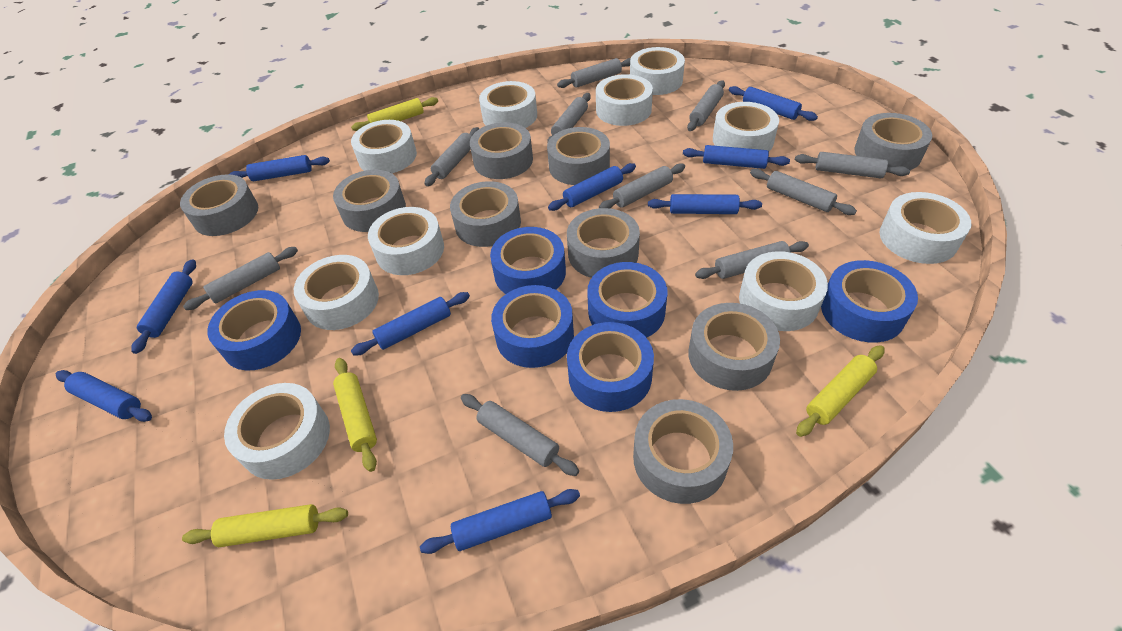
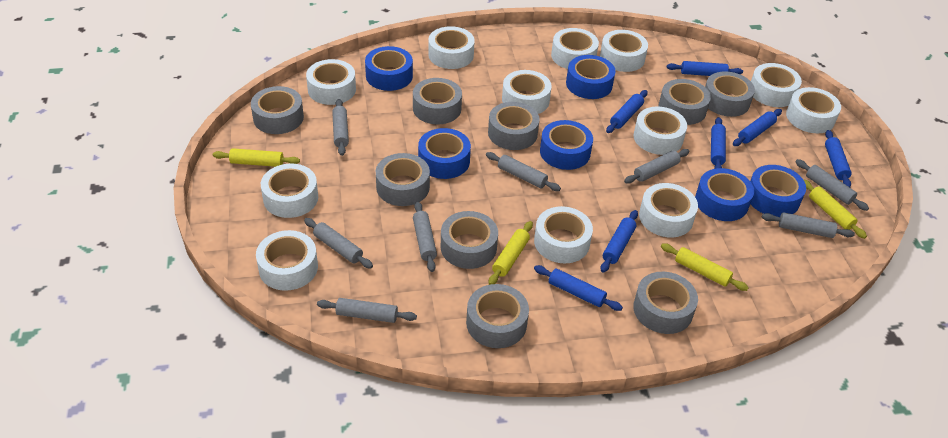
blue rolling pin: 9 -> 7
grey rolling pin: 10 -> 8
white tape: 10 -> 12

